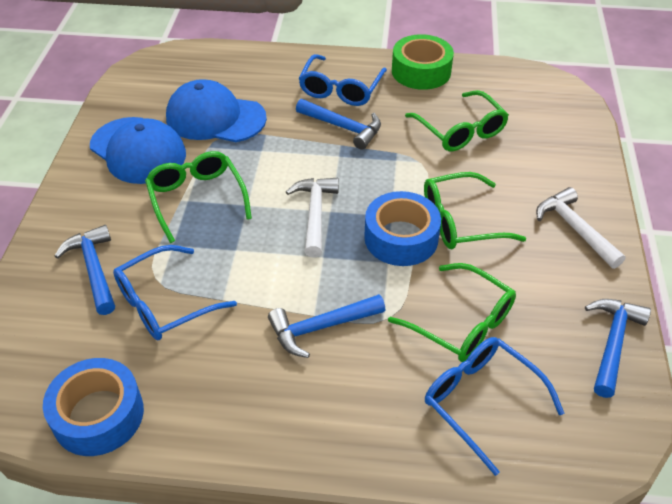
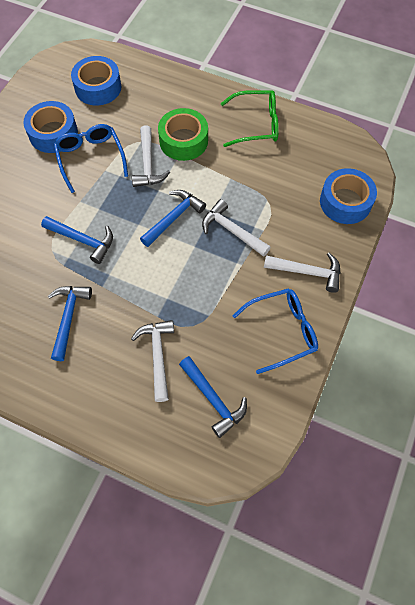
blue cap: 2 -> 0
blue glasses: 3 -> 2
blue tape: 2 -> 3
green glasses: 4 -> 1
white hammer: 2 -> 4

